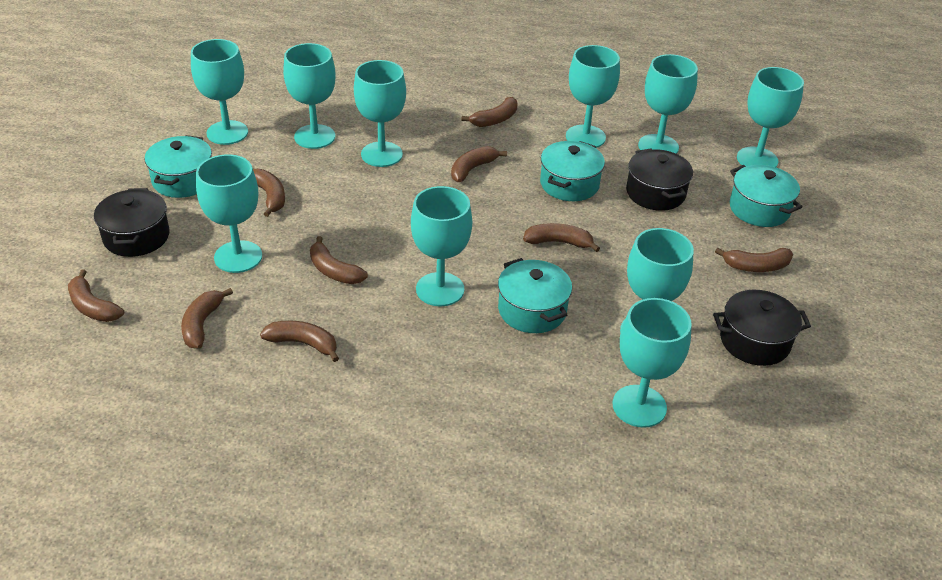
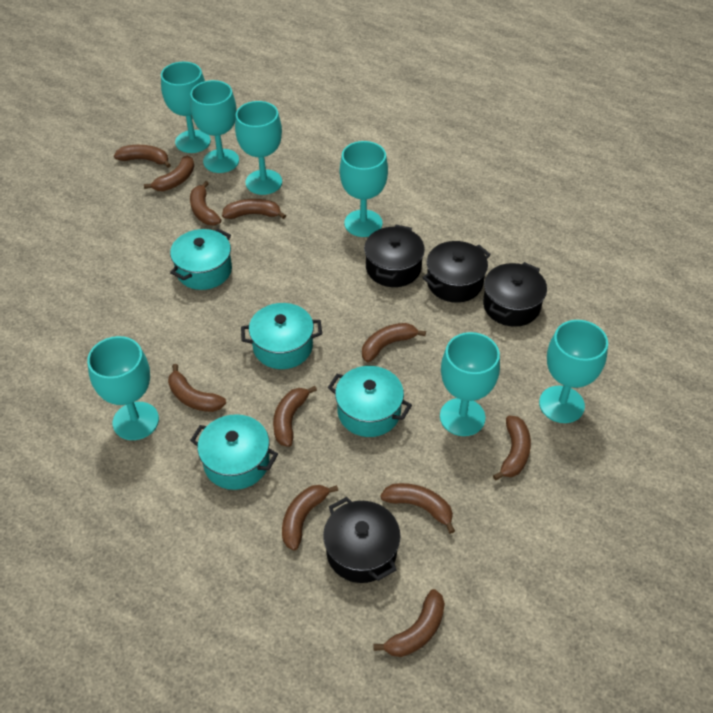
black pot: 3 -> 4
brown banana: 9 -> 11
turquoise goblet: 10 -> 7

